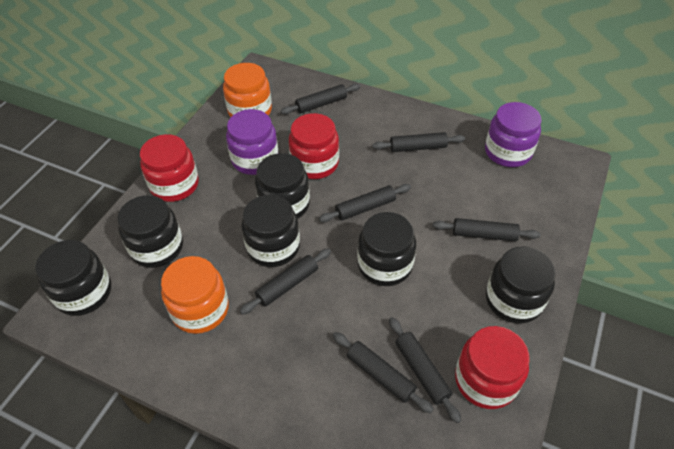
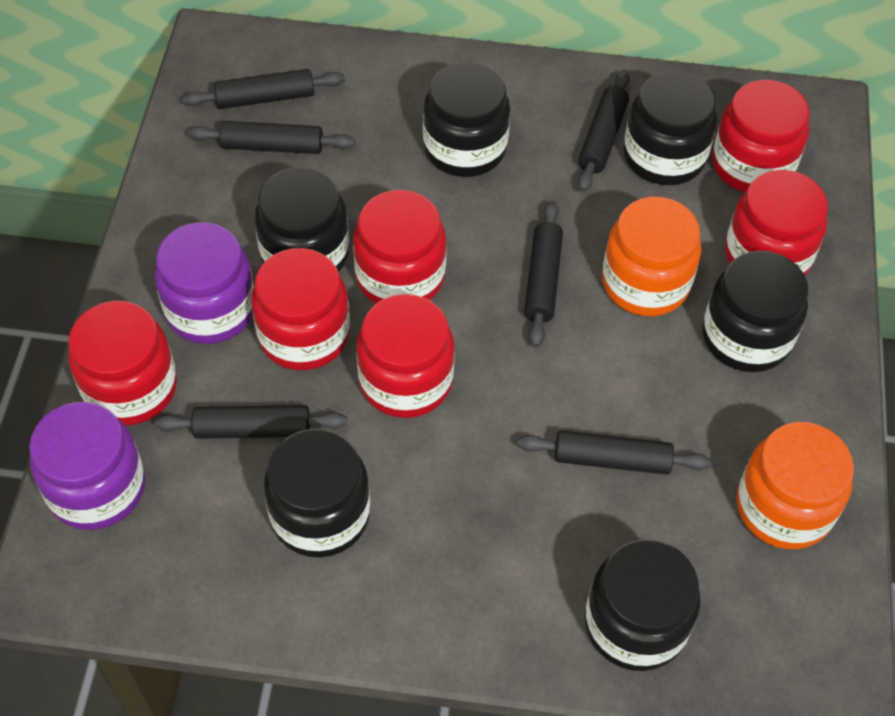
black rolling pin: 7 -> 6
red jar: 3 -> 6

